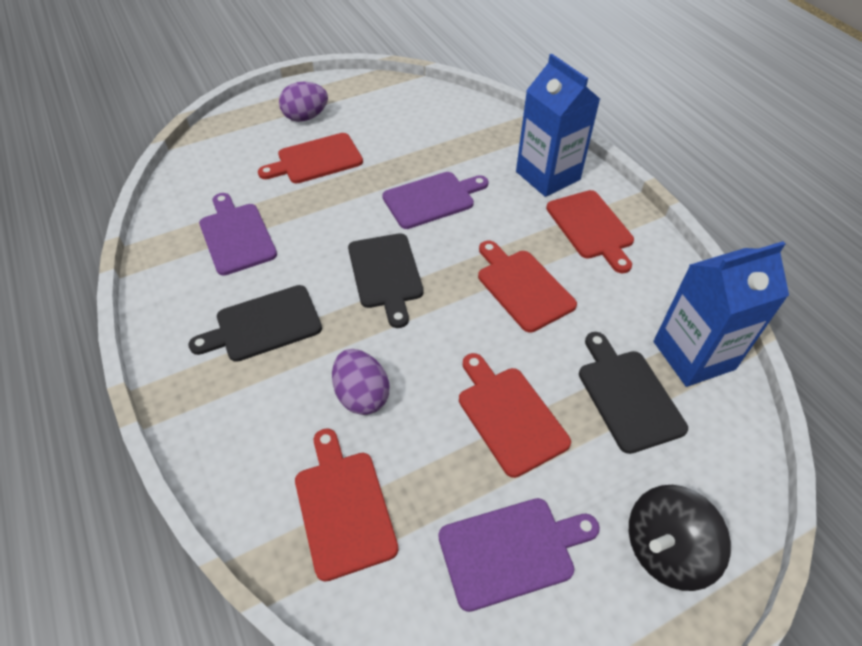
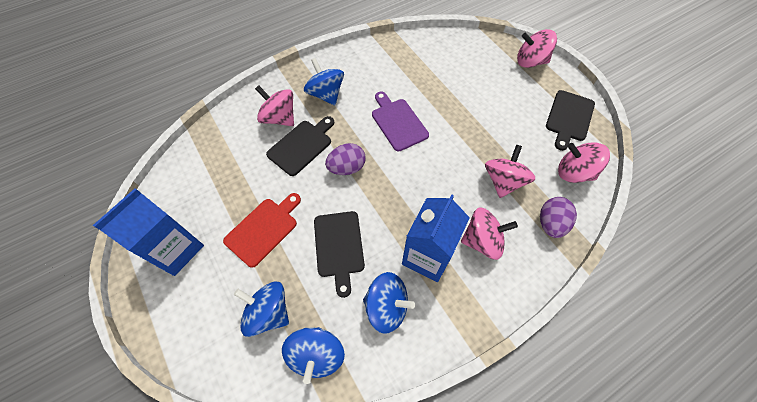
black spinning top: 1 -> 0
blue spinning top: 0 -> 4
pink spinning top: 0 -> 5
purple cutting board: 3 -> 1
red cutting board: 5 -> 1

